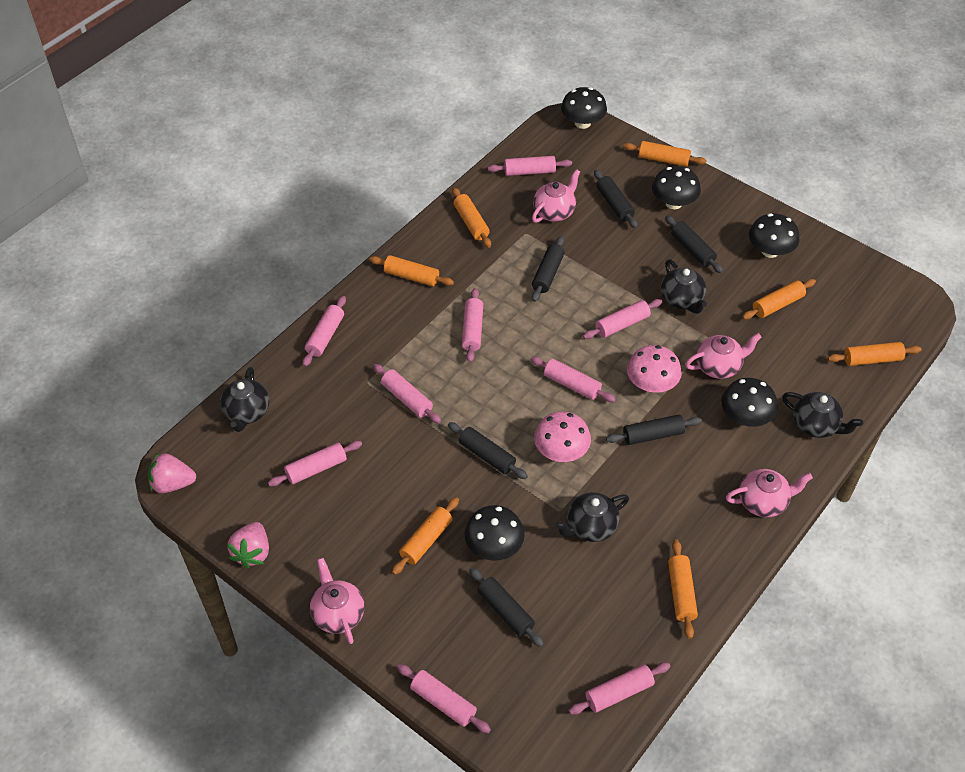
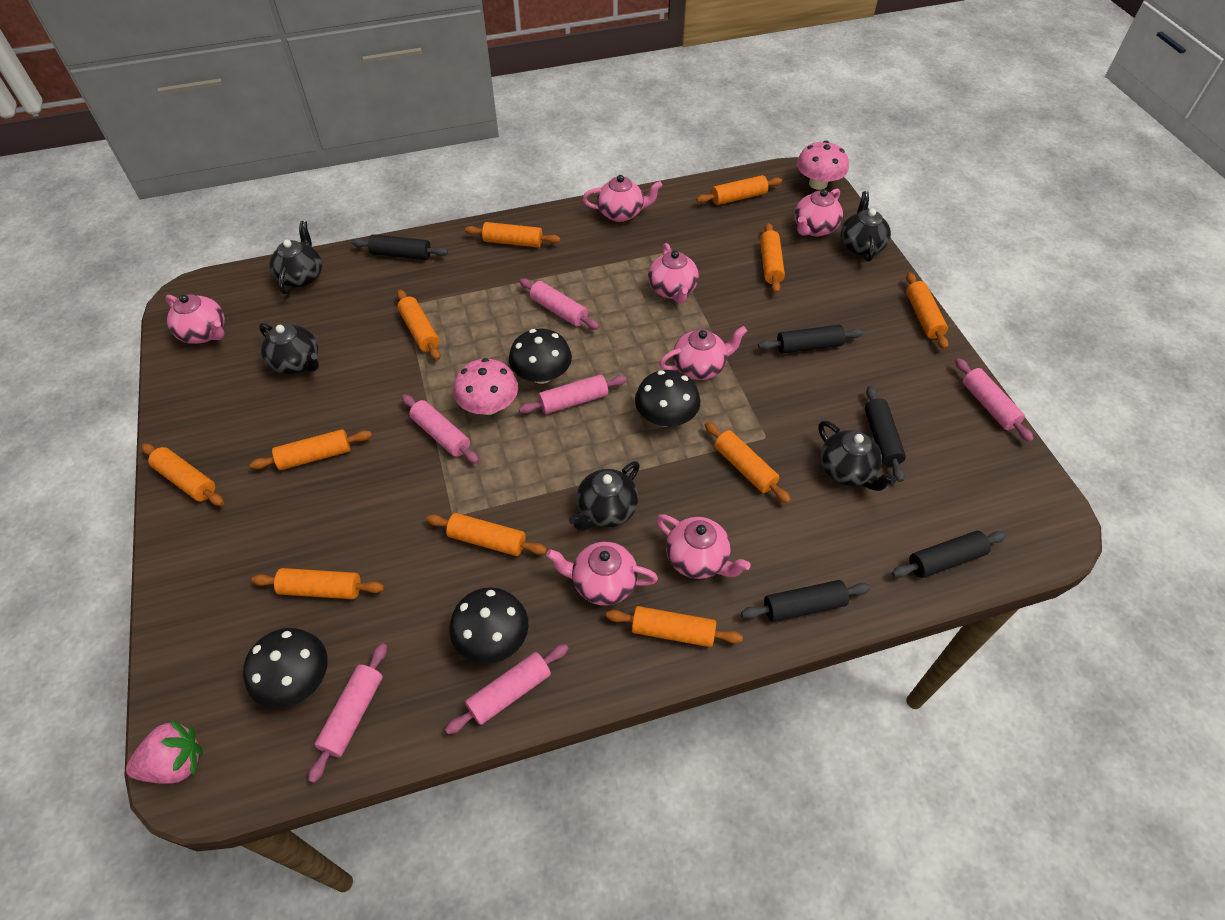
black mushroom: 5 -> 4
black rolling pin: 6 -> 5
black teapot: 4 -> 5
orange rolling pin: 7 -> 11
pink rolling pin: 9 -> 6
pink strawberry: 2 -> 1
pink teapot: 4 -> 7

